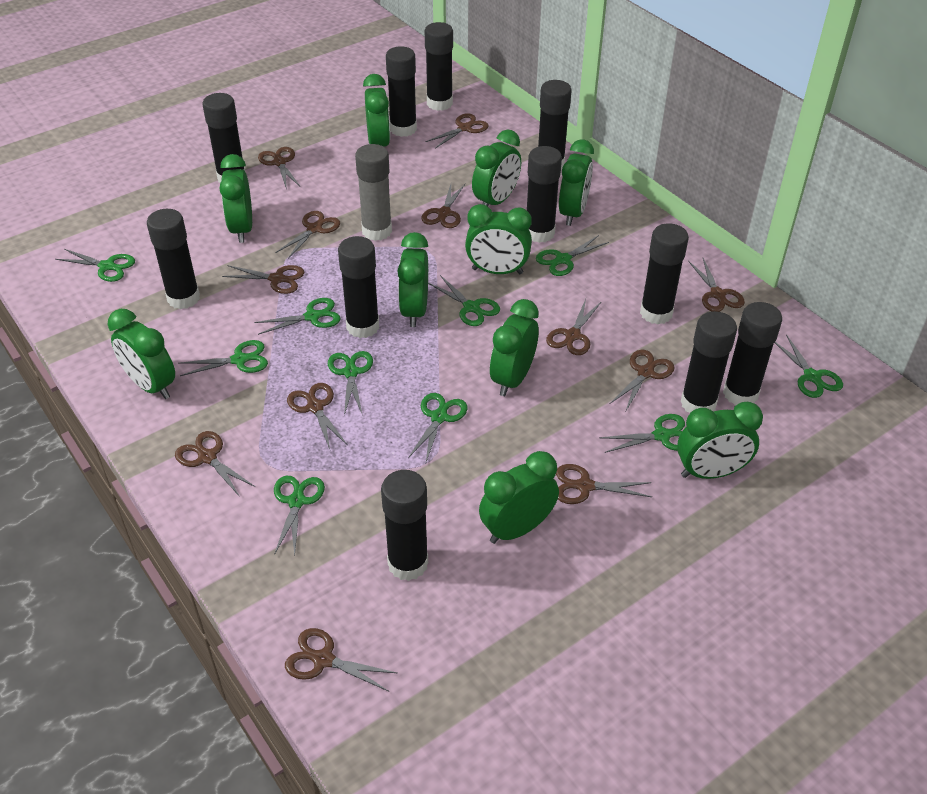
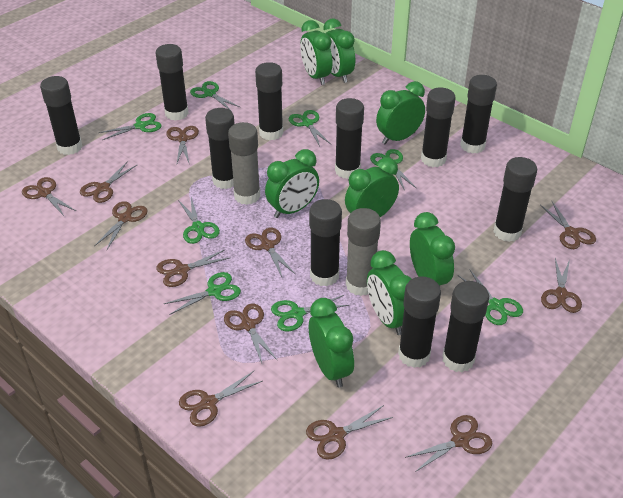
green clock: 10 -> 8
green scissors: 10 -> 8
grey glue stick: 1 -> 2

